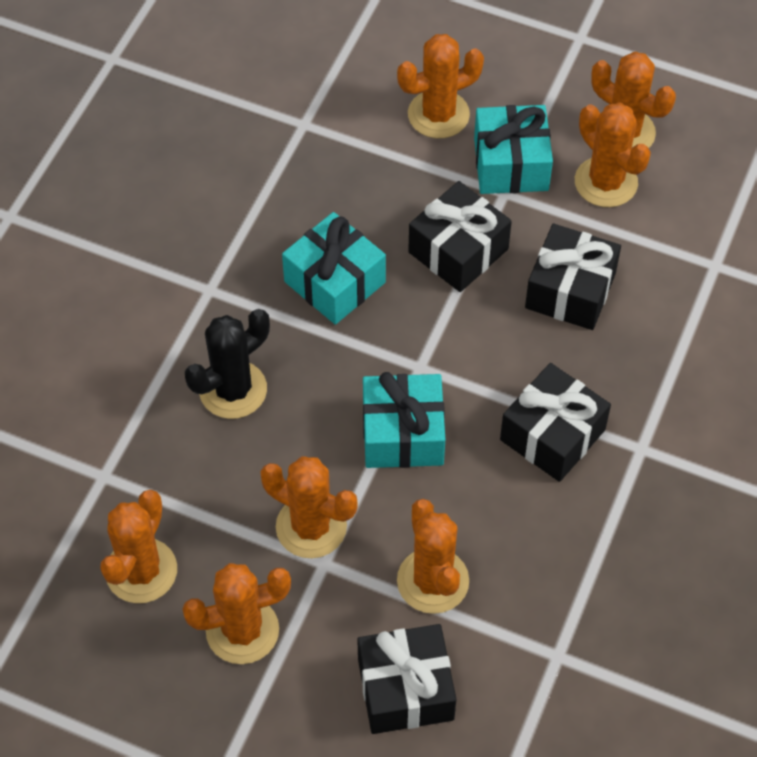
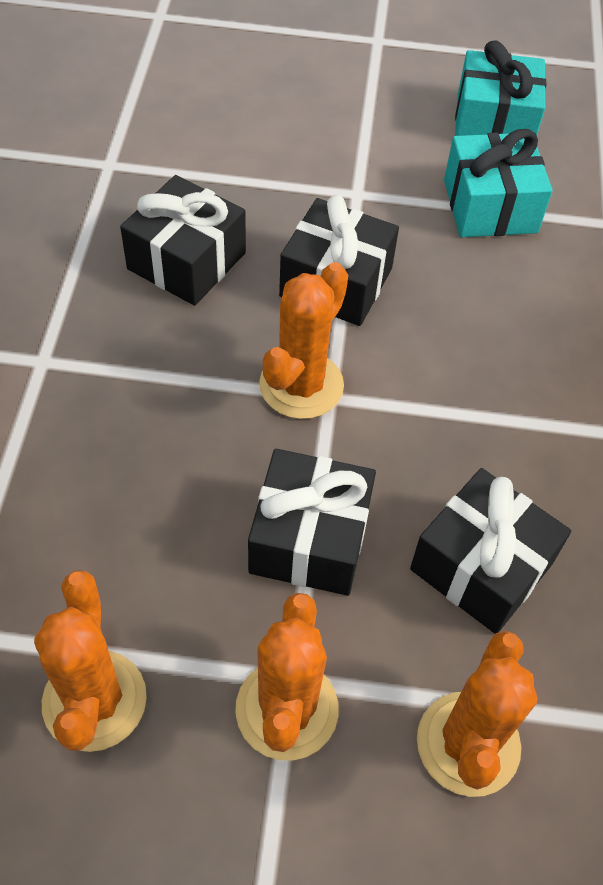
black cactus: 1 -> 0
orange cactus: 7 -> 4
turquoise gift: 3 -> 2

